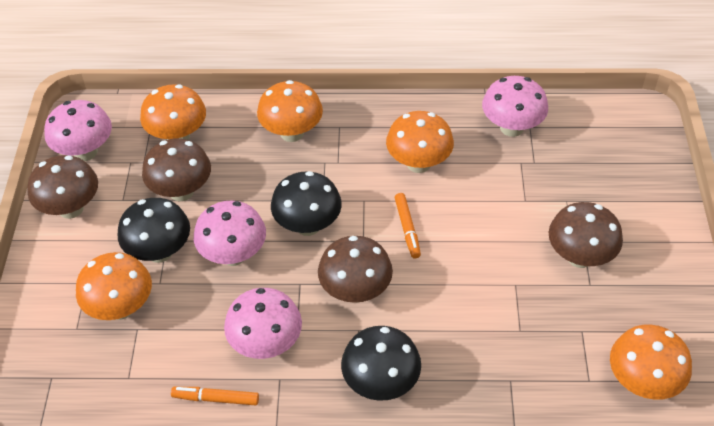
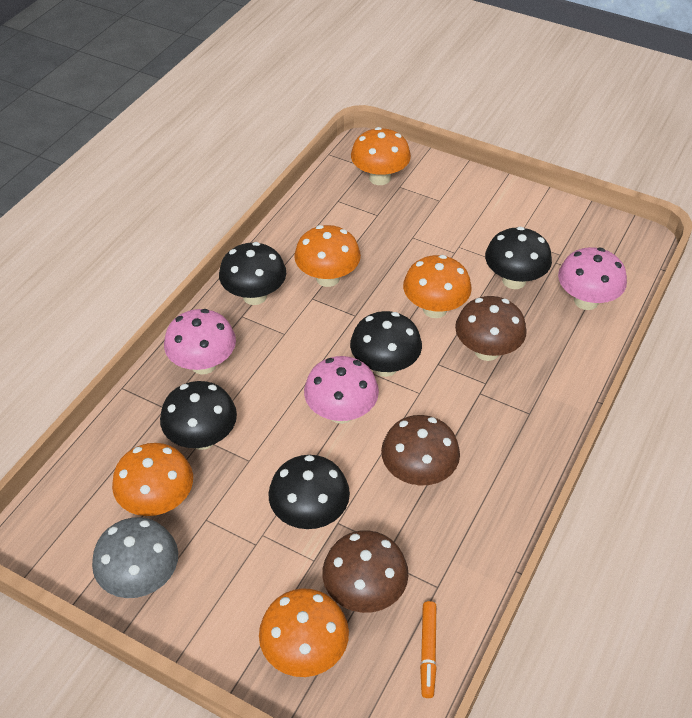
black mushroom: 3 -> 5
brown mushroom: 4 -> 3
grey mushroom: 0 -> 1
orange marker: 2 -> 1
pink mushroom: 4 -> 3

